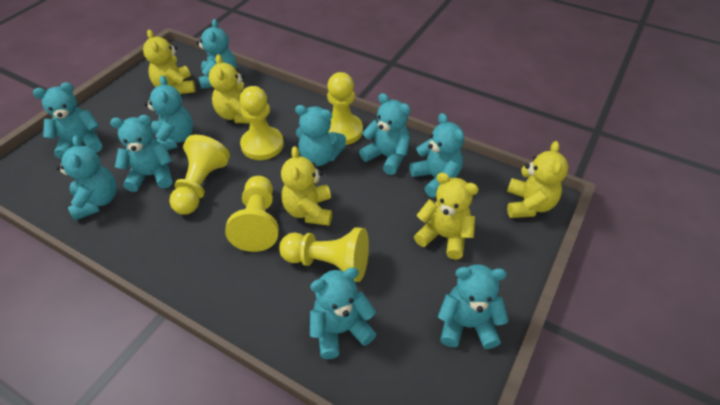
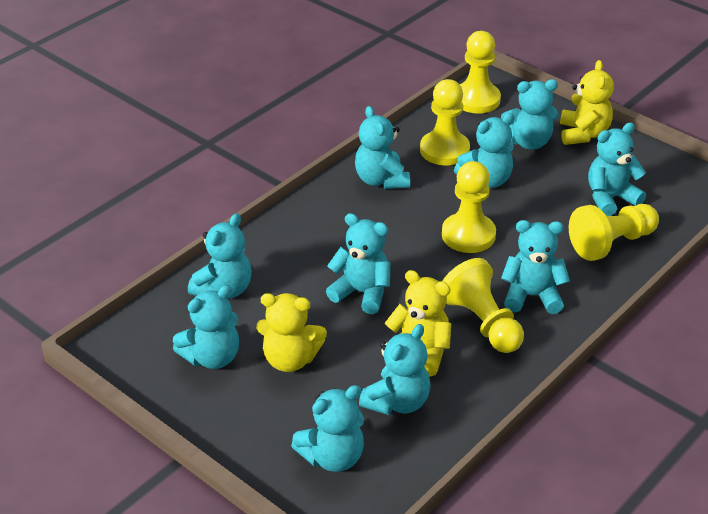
yellow teddy bear: 5 -> 3

